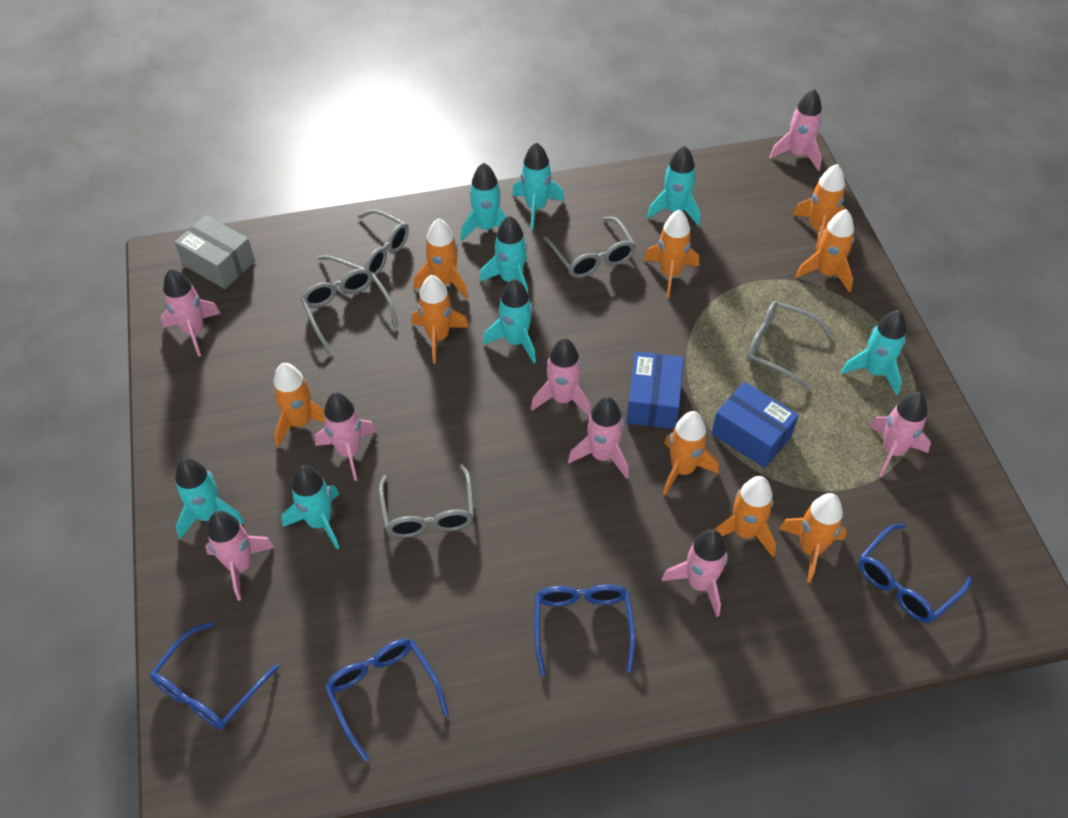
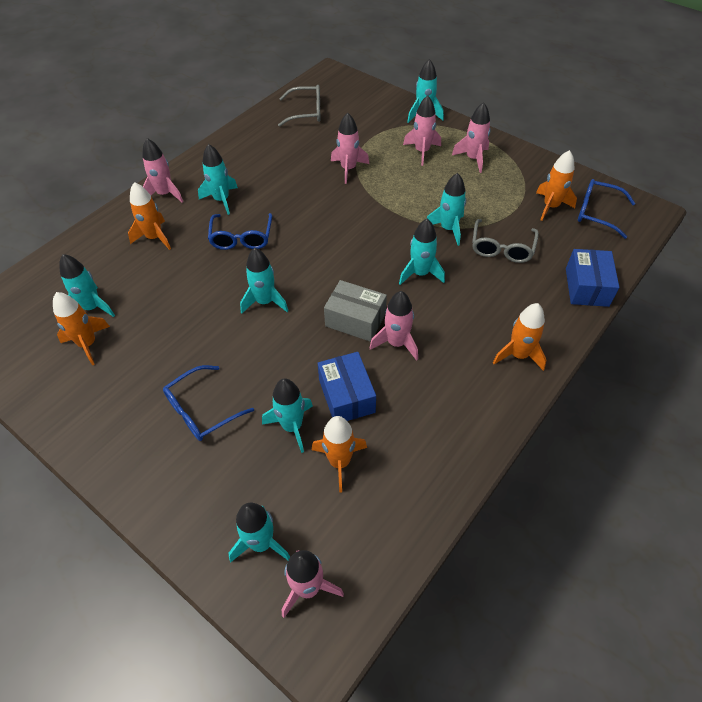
blue glasses: 4 -> 3
grey glasses: 5 -> 2
orange rocket: 9 -> 5
pink rocket: 8 -> 6

